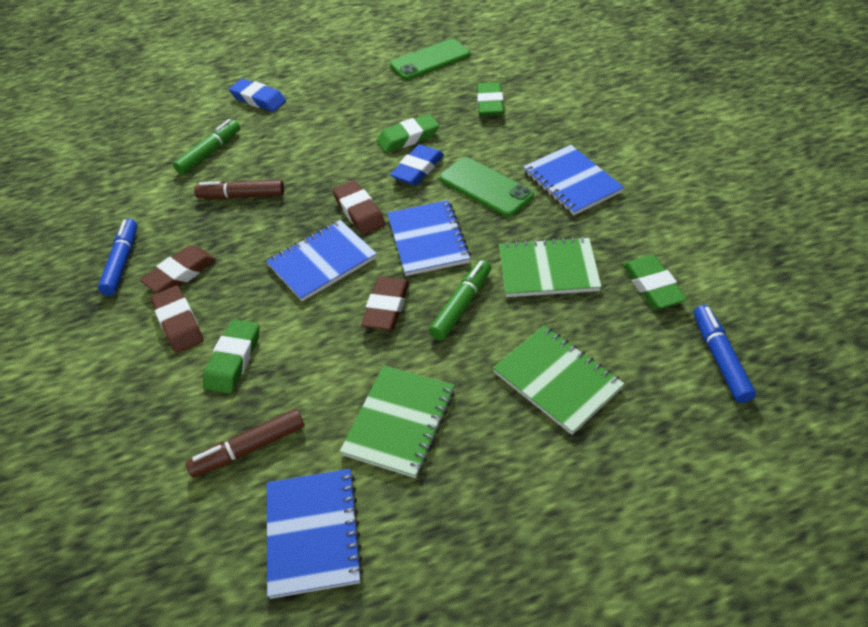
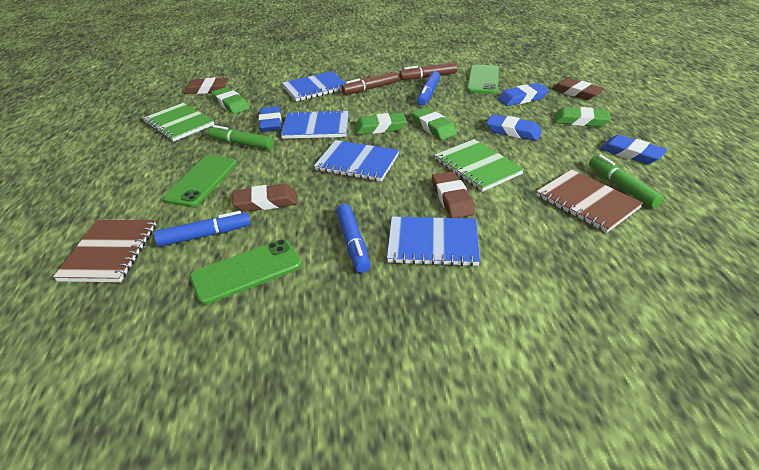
blue eraser: 2 -> 4
blue marker: 2 -> 3
brown notebook: 0 -> 2
green notebook: 3 -> 2
green phone: 2 -> 3

